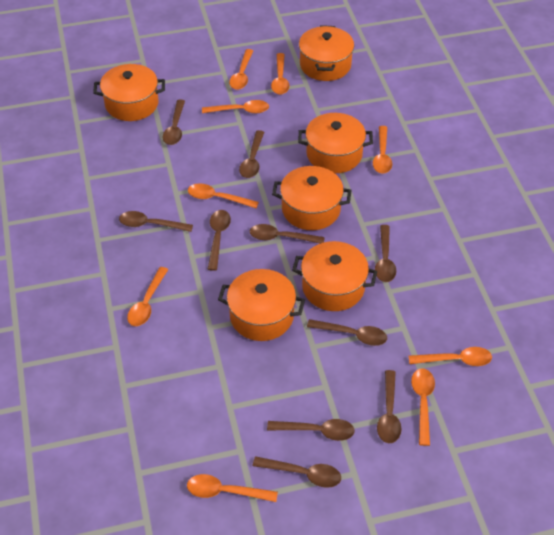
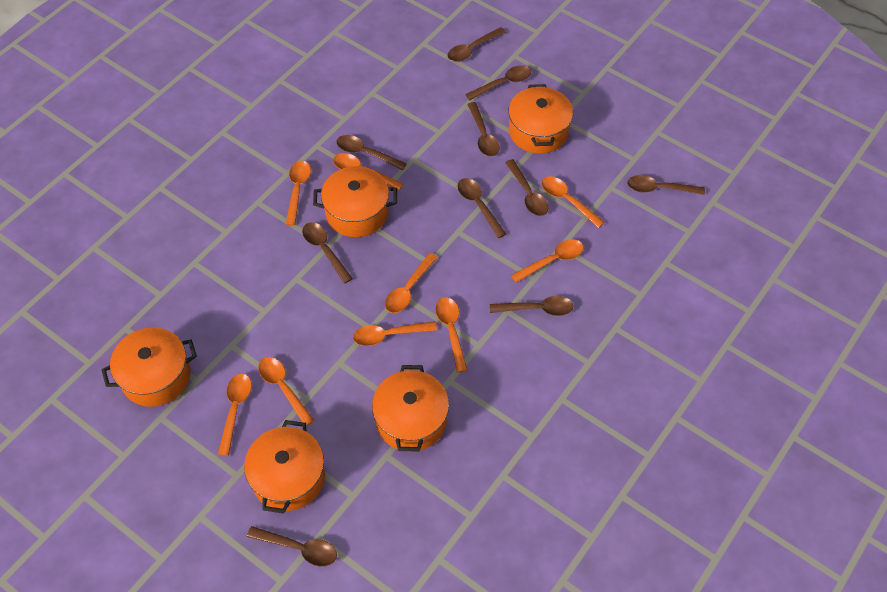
orange pot: 6 -> 5

